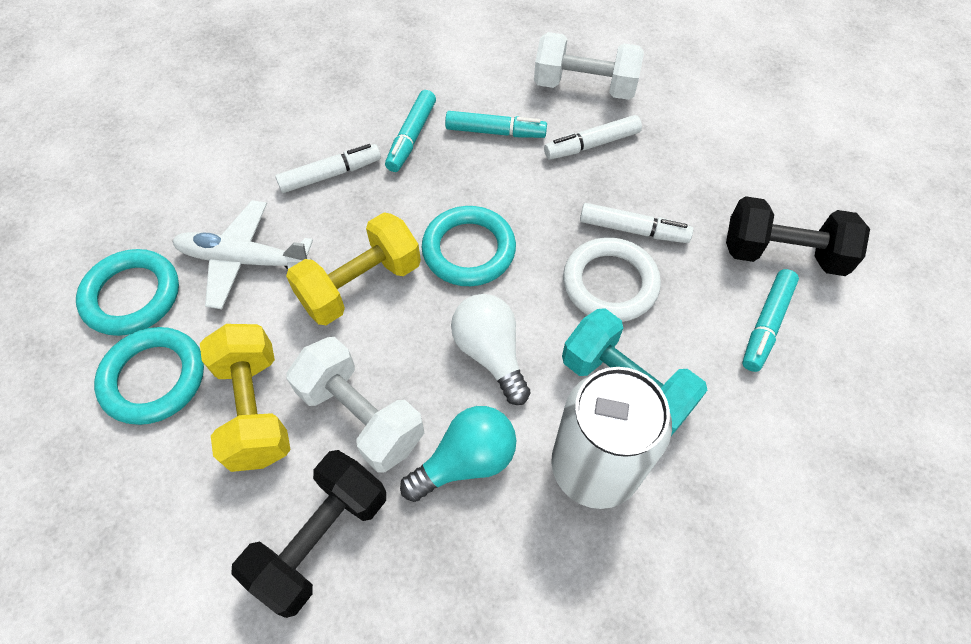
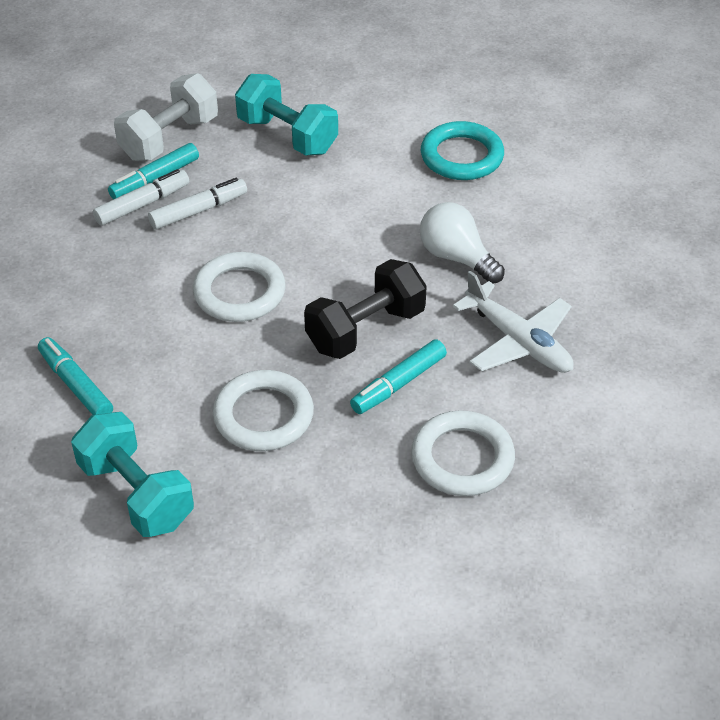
black dumbbell: 2 -> 1
turquoise dumbbell: 1 -> 2
turquoise light bulb: 1 -> 0
turquoise ring: 3 -> 1
white can: 1 -> 0
white dumbbell: 2 -> 1
white marker: 3 -> 2
white ring: 1 -> 3
yellow dumbbell: 2 -> 0

